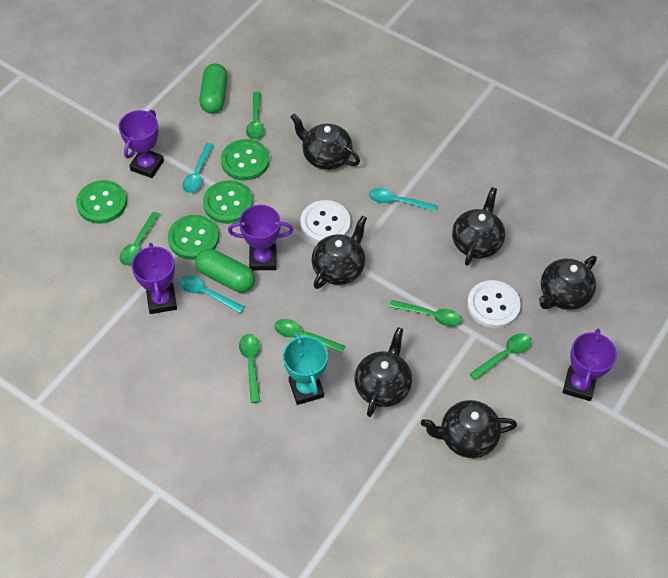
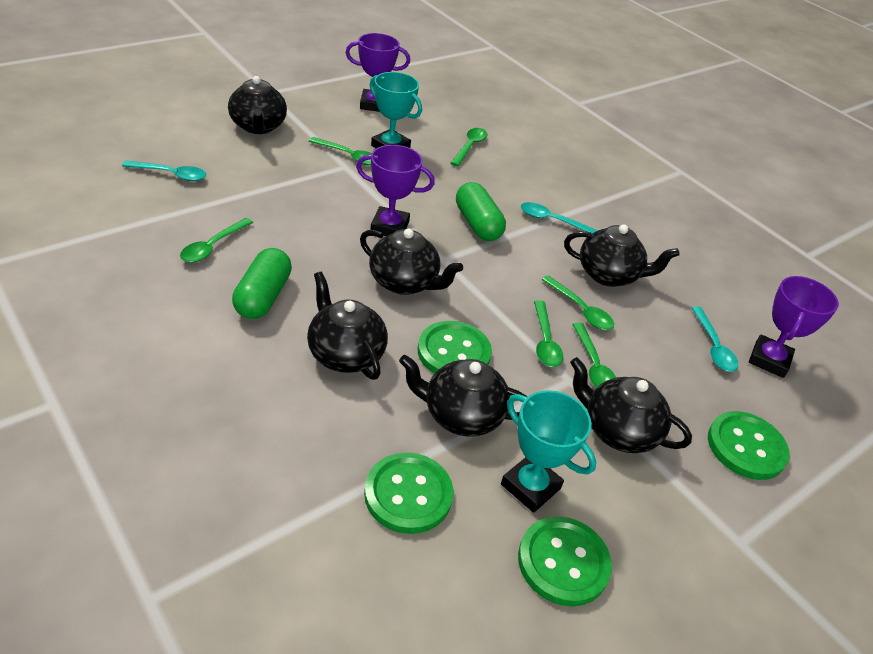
purple trophy: 4 -> 3
turquoise trophy: 1 -> 2
white button: 2 -> 0

